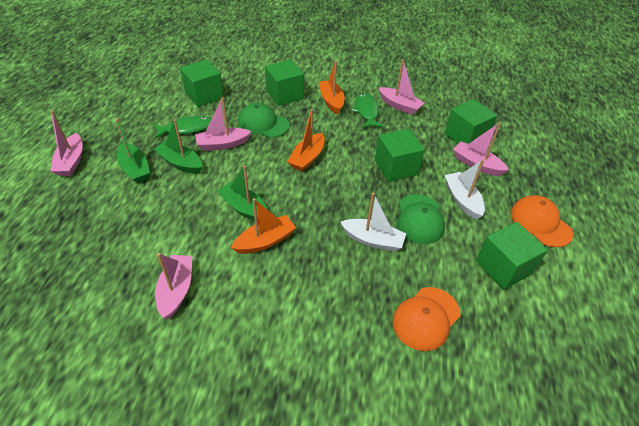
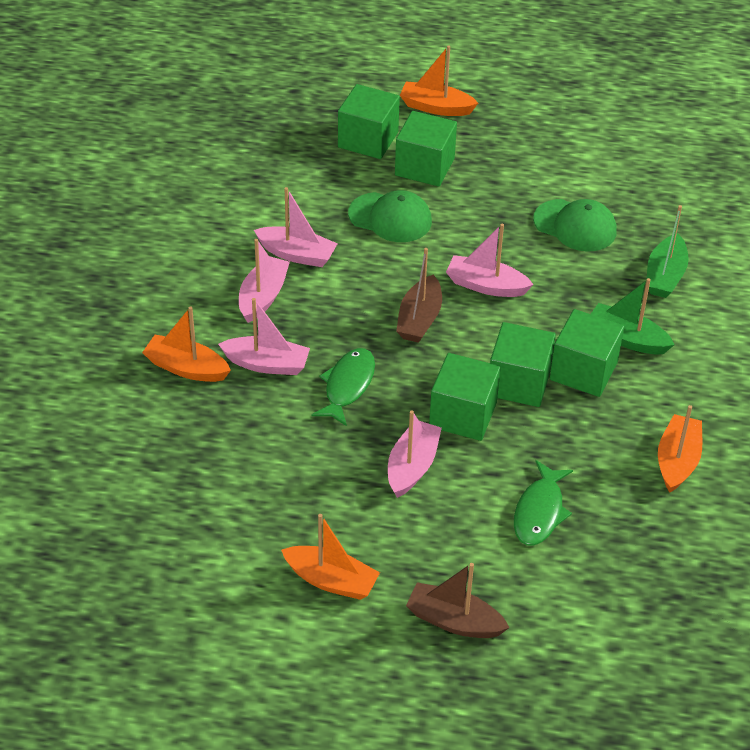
brown boat: 0 -> 2
green boat: 3 -> 2
orange boat: 3 -> 4
orange cap: 2 -> 0
white boat: 2 -> 0

